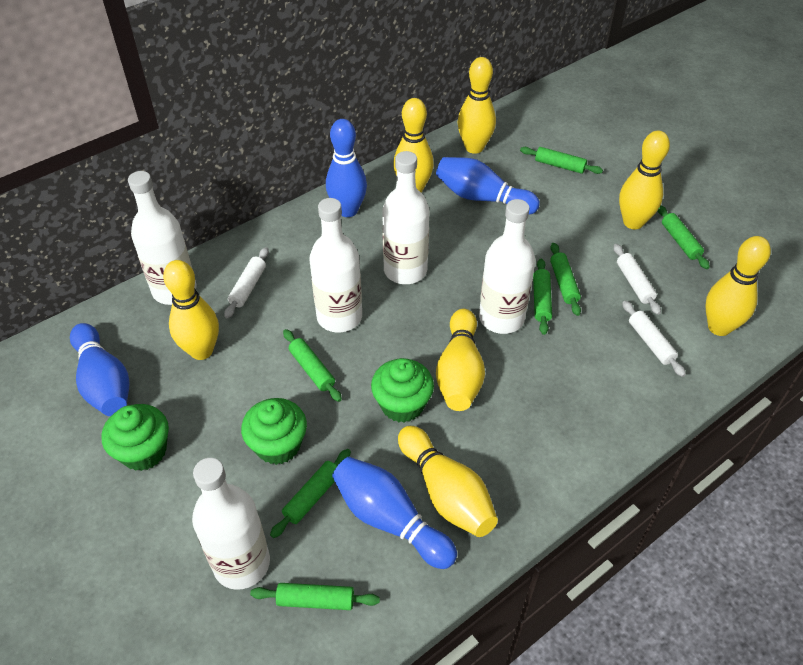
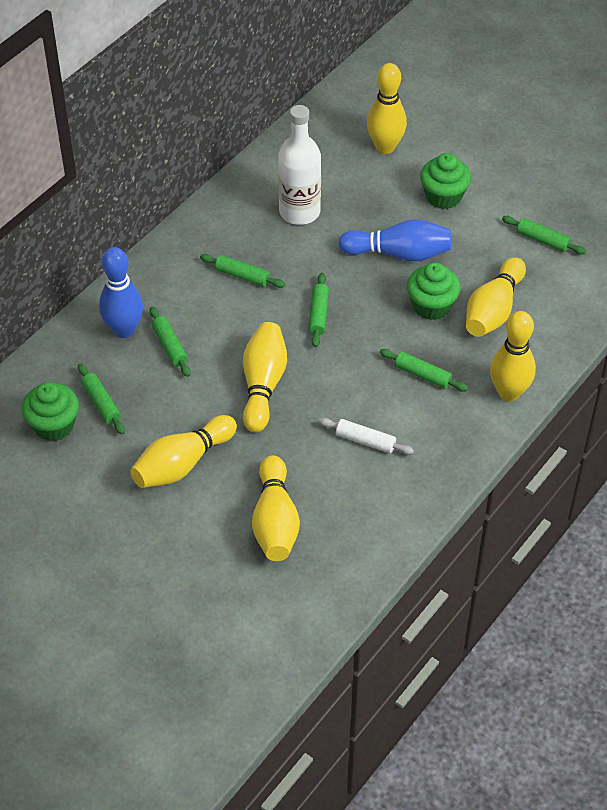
blue bowling pin: 4 -> 2
green rolling pin: 7 -> 6
white bottle: 5 -> 1
white rolling pin: 3 -> 1
yellow bowling pin: 7 -> 6

